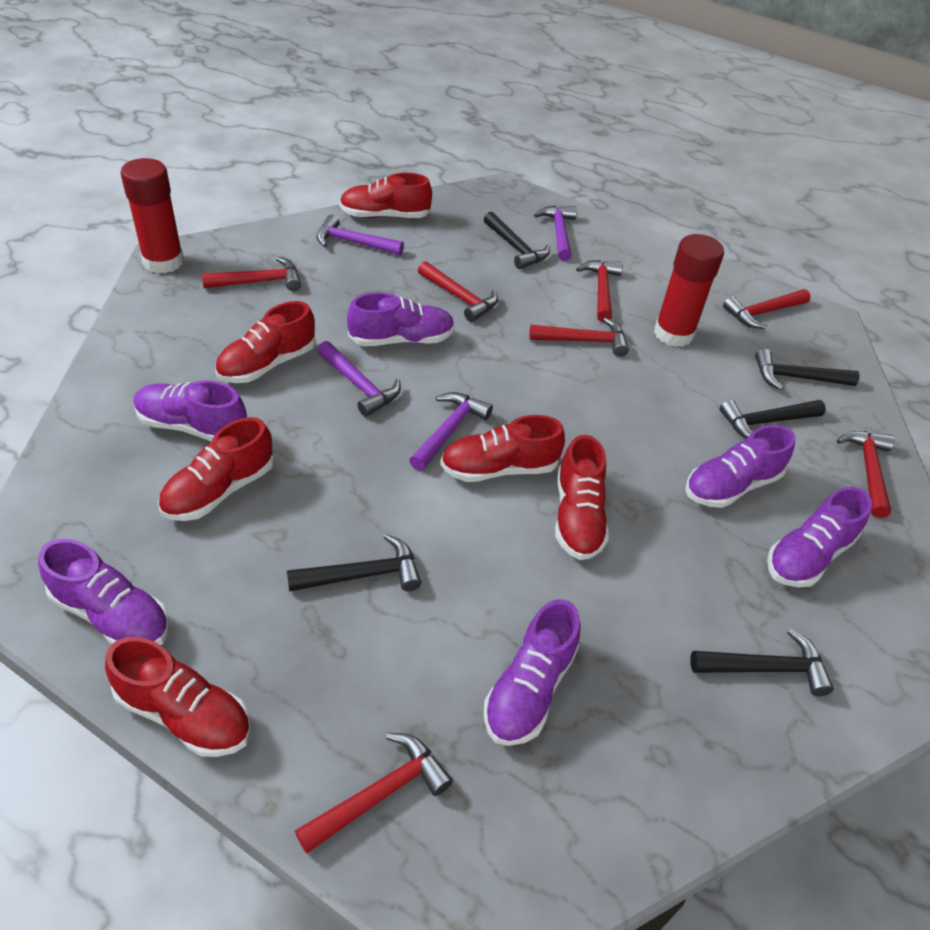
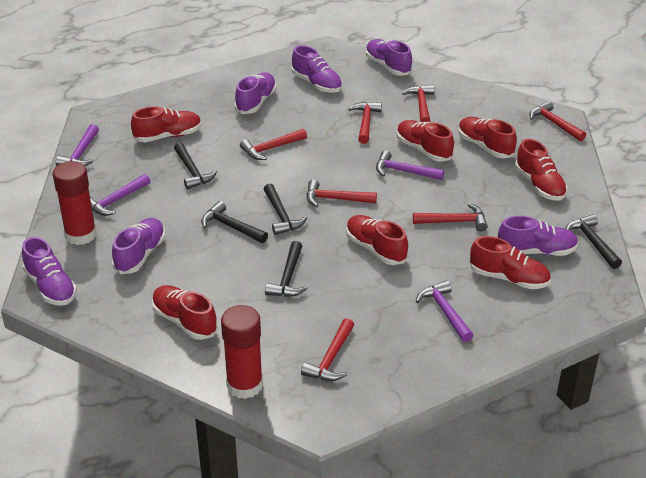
red shoe: 6 -> 7

